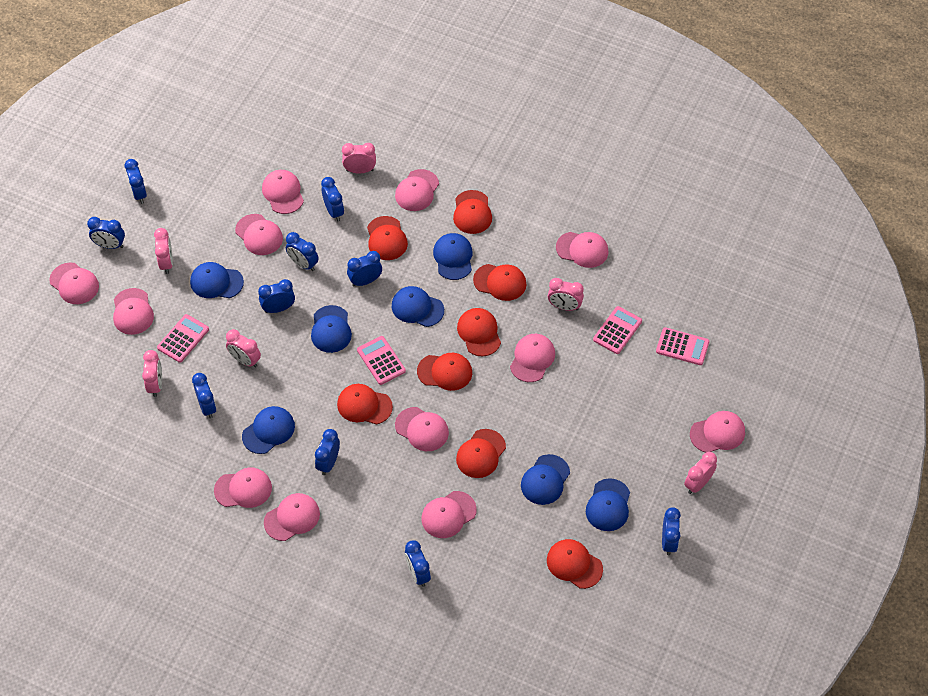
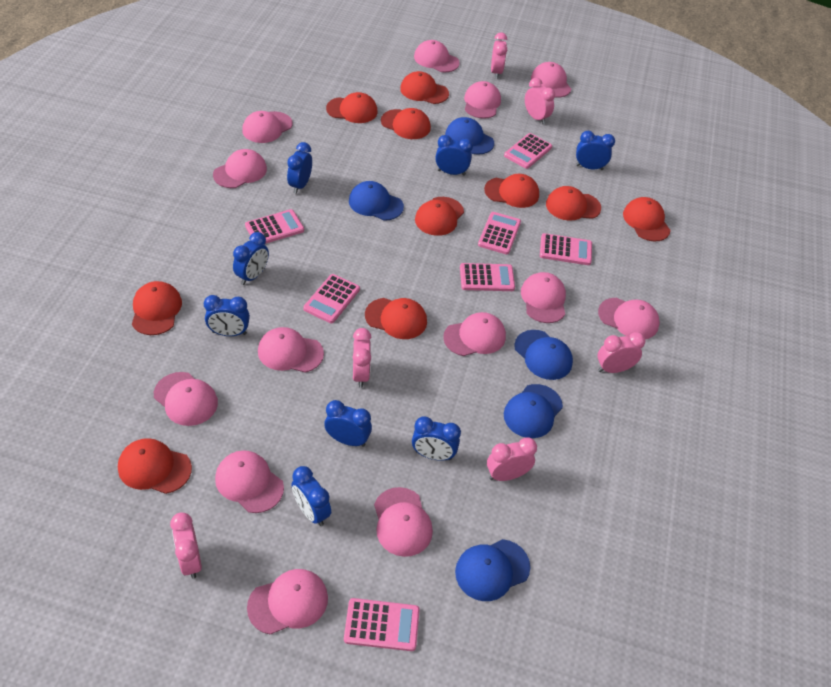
blue cap: 7 -> 5
blue clock: 10 -> 8
pink calculator: 4 -> 7
pink cap: 12 -> 13
red cap: 8 -> 10

